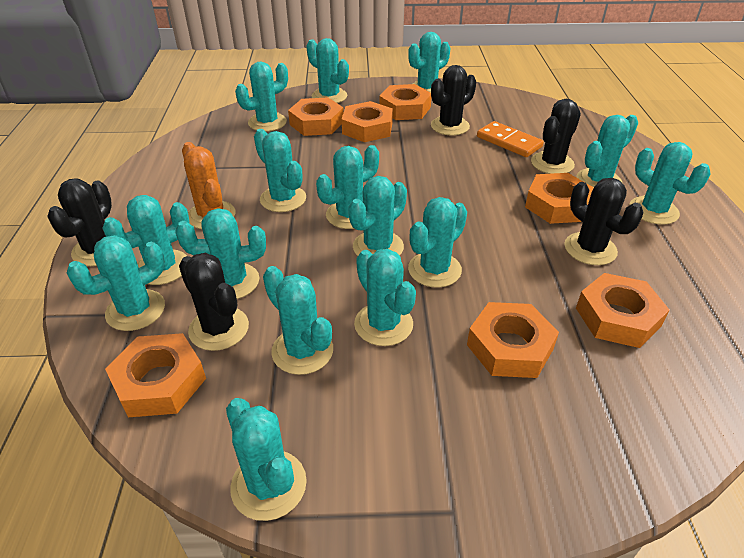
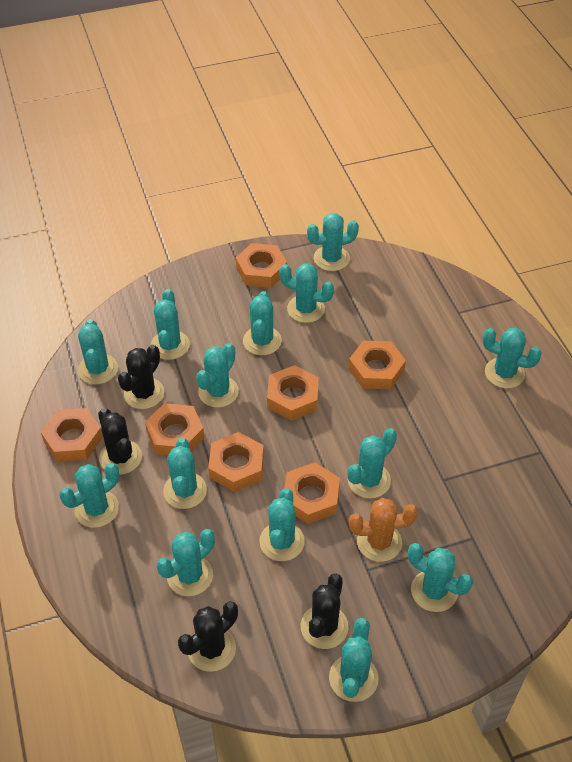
black cactus: 5 -> 4
orange domino: 1 -> 0
turquoise cactus: 15 -> 14

